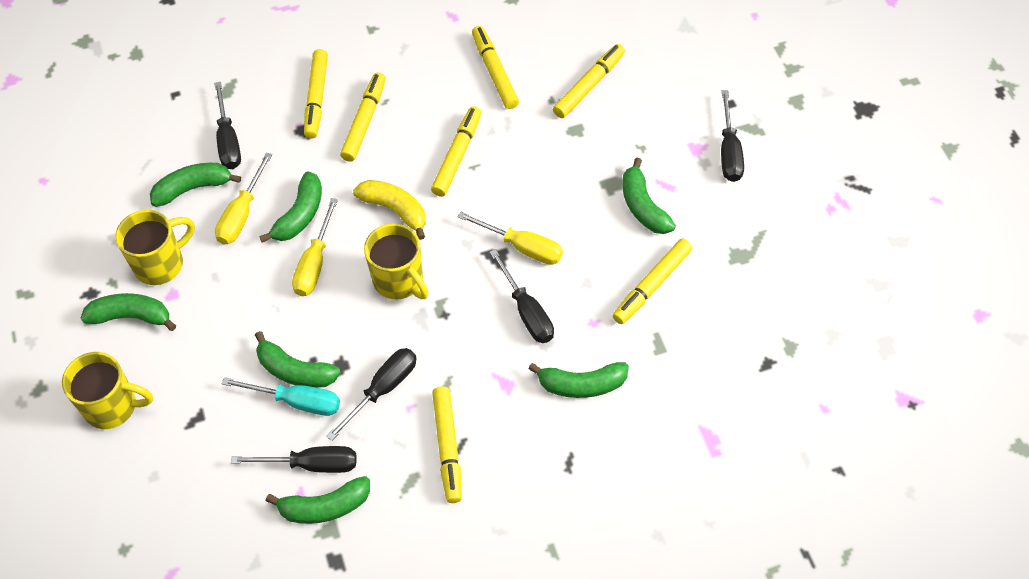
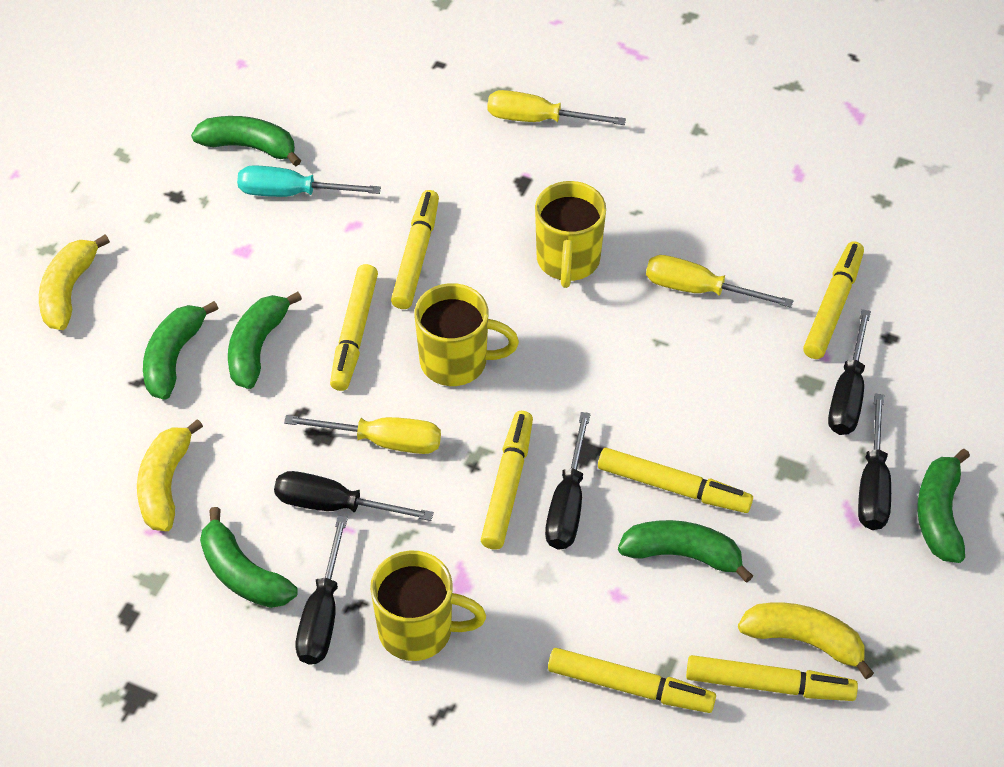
green banana: 7 -> 6
yellow banana: 1 -> 3

